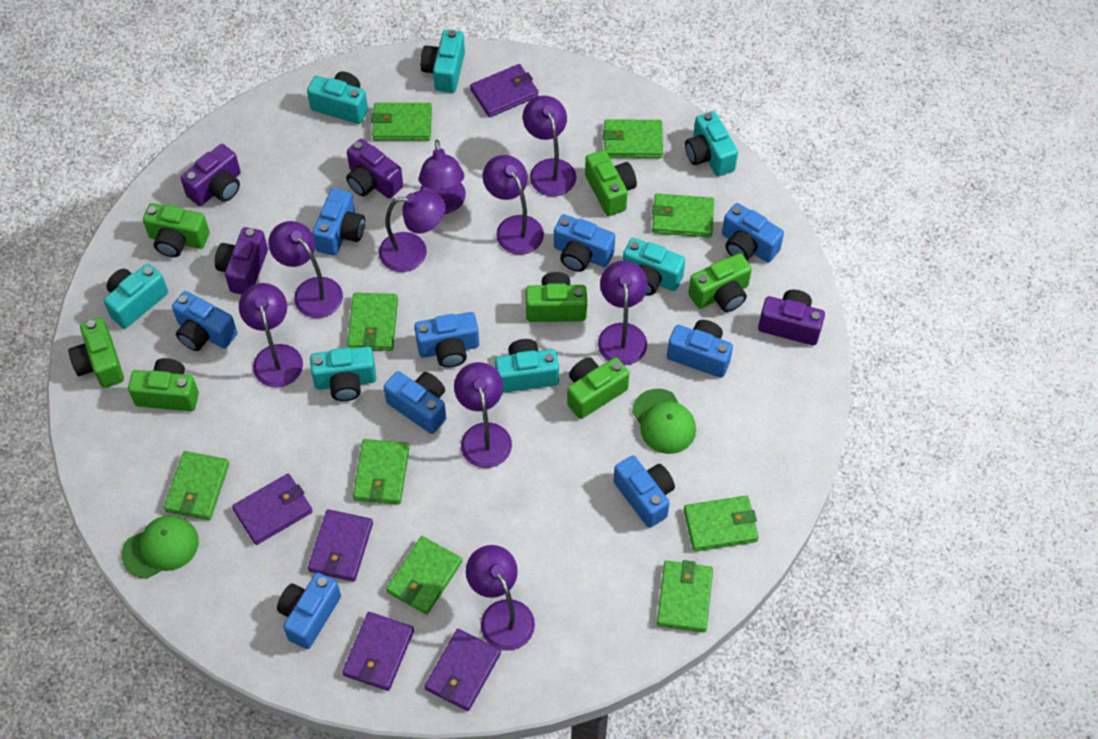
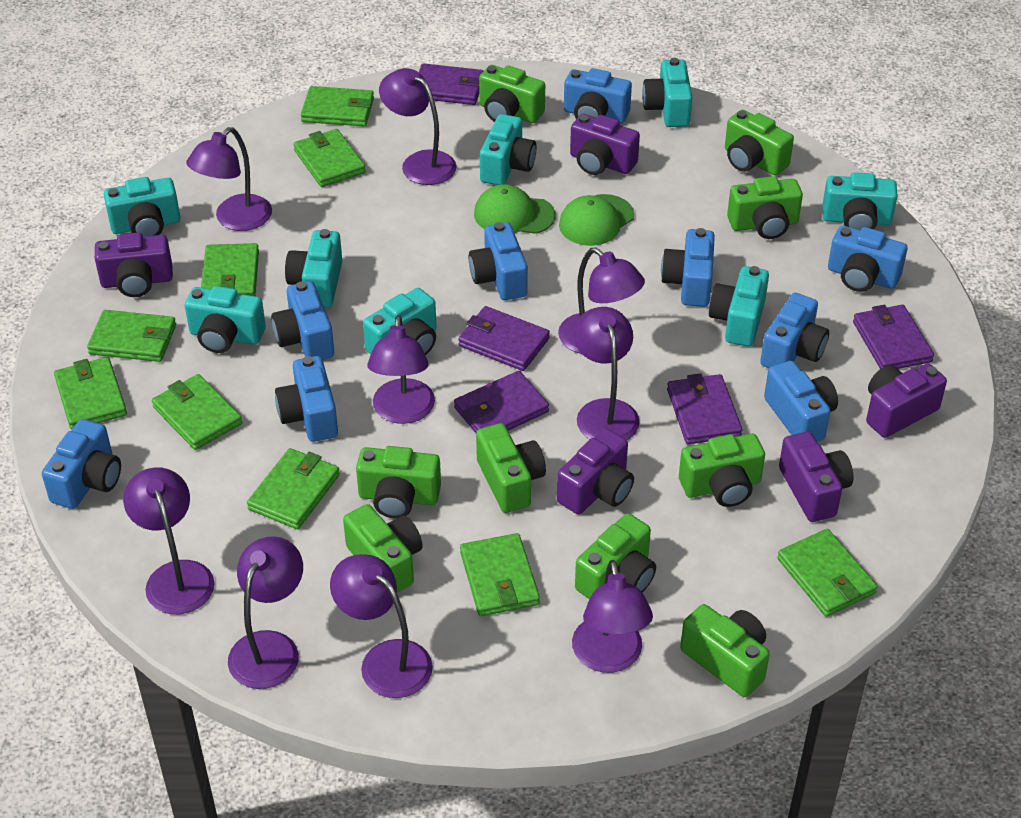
green camera: 7 -> 9
purple camera: 4 -> 5
turquoise camera: 7 -> 8

